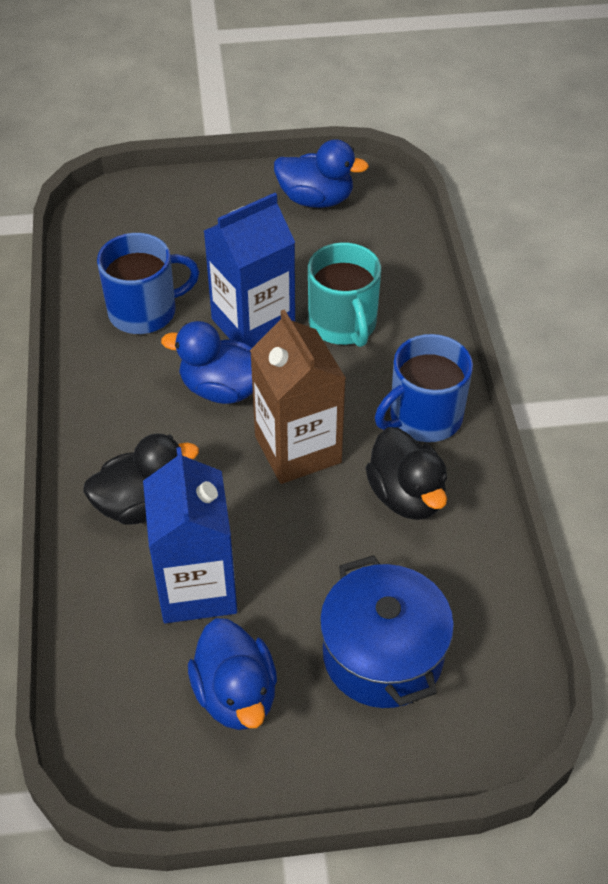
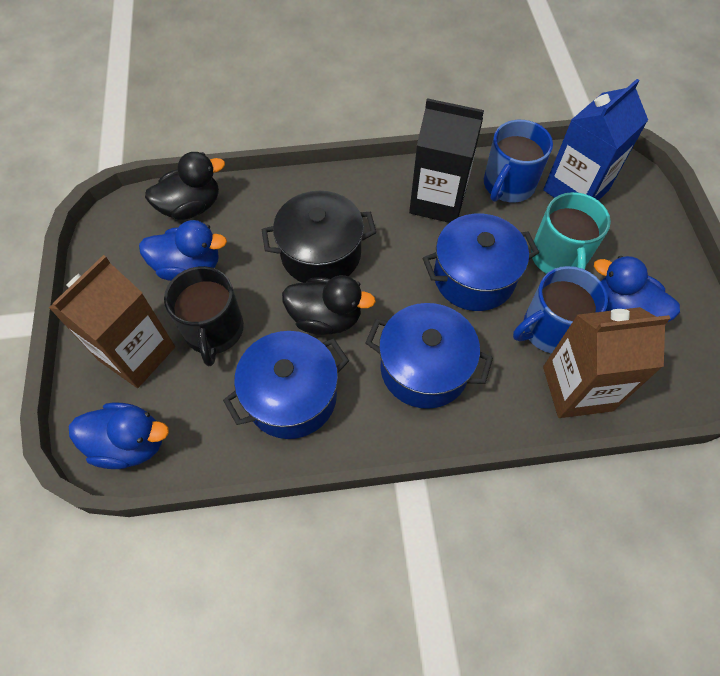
black carton: 0 -> 1
black mug: 0 -> 1
black pot: 0 -> 1
blue carton: 2 -> 1
blue pot: 1 -> 3
brown carton: 1 -> 2

